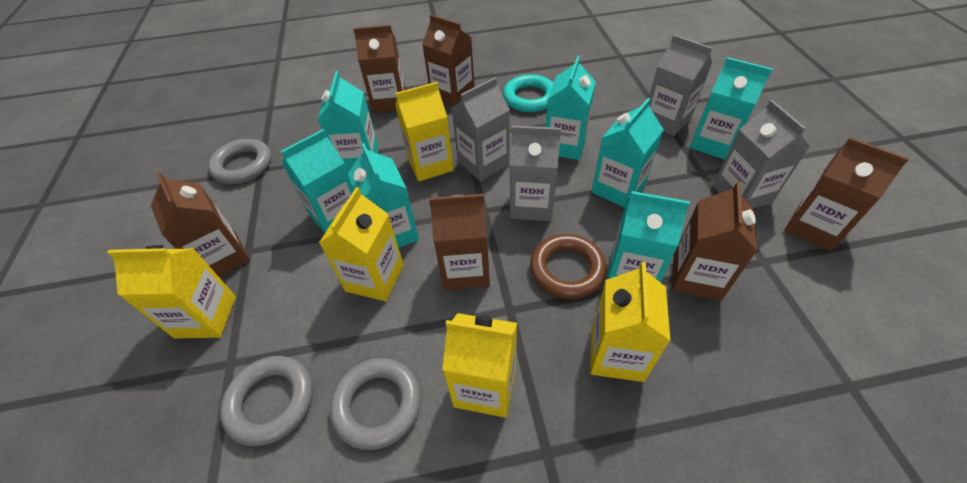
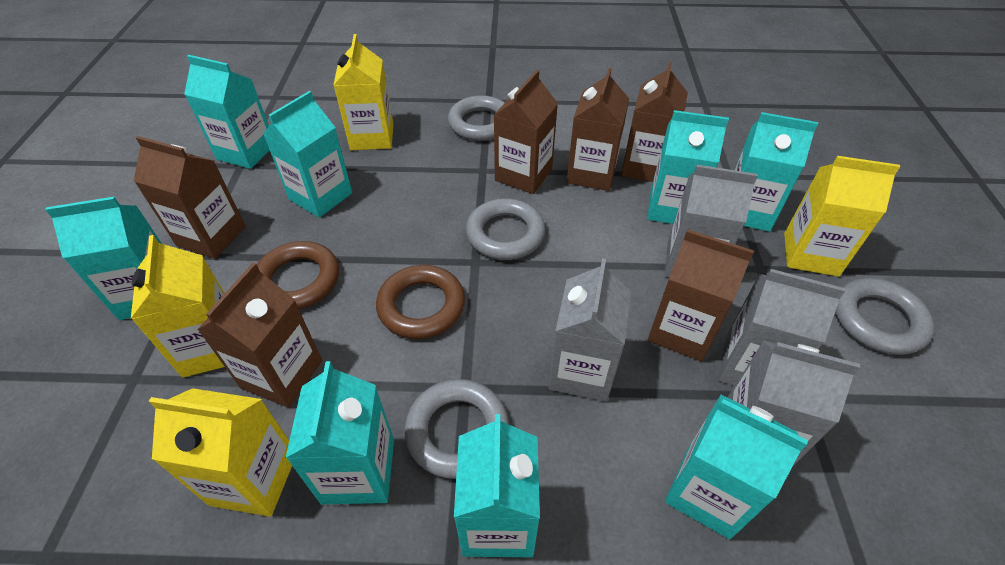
brown ring: 1 -> 2
grey ring: 3 -> 4
turquoise carton: 7 -> 8
turquoise ring: 1 -> 0
yellow carton: 5 -> 4

